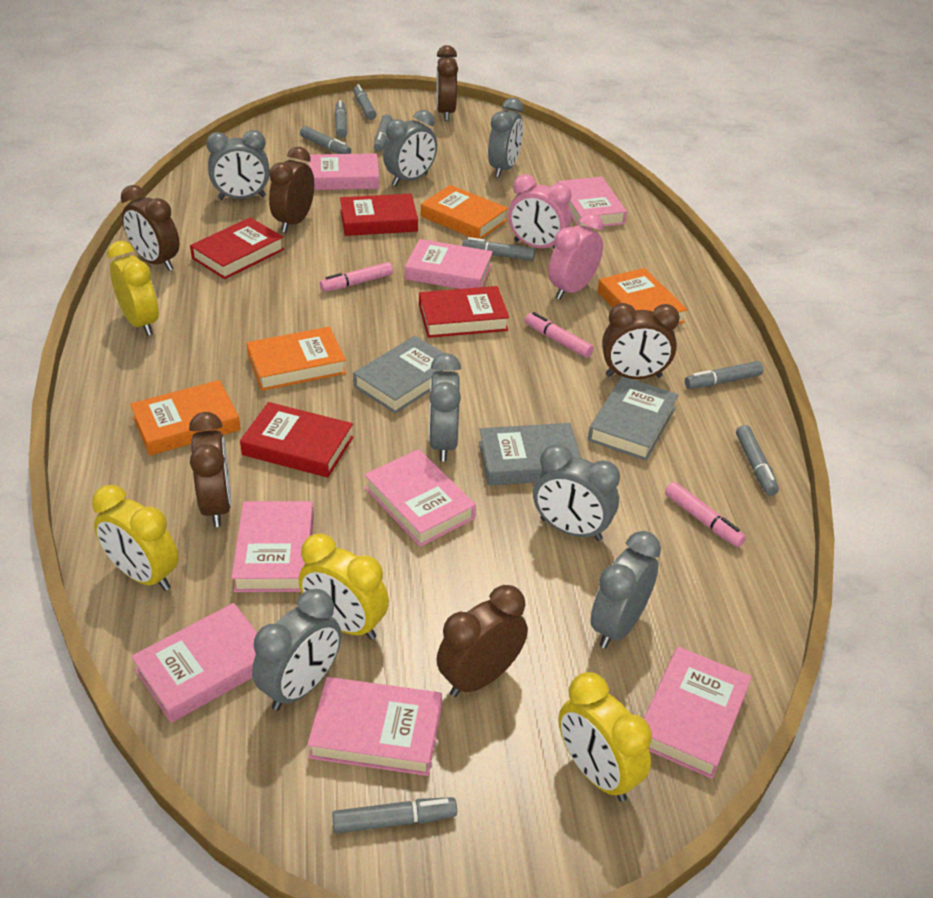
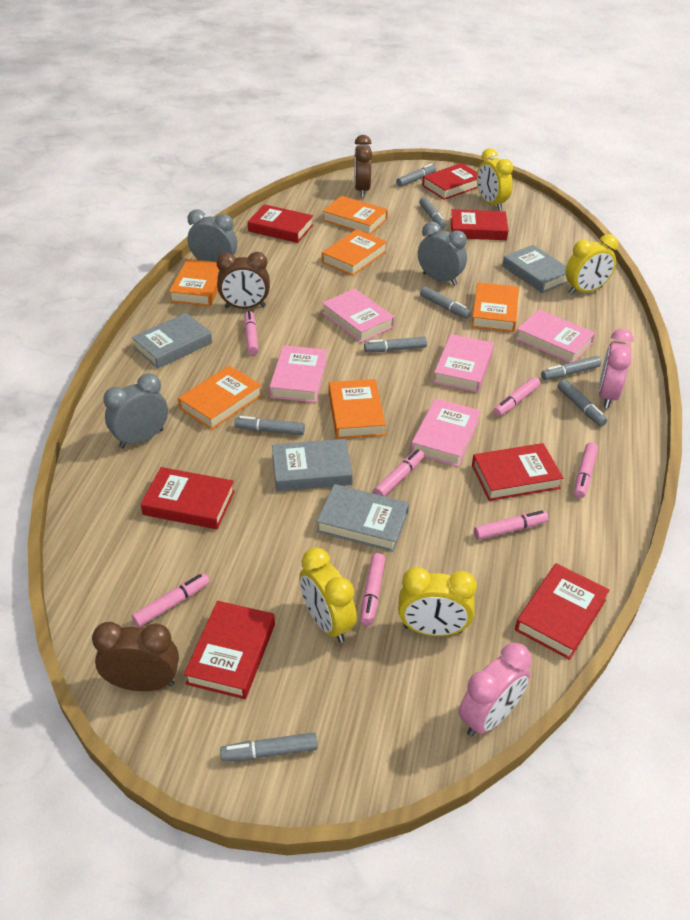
brown clock: 6 -> 3
grey book: 3 -> 4
grey clock: 7 -> 3
orange book: 4 -> 6
pink book: 8 -> 5
pink marker: 3 -> 7
red book: 4 -> 7

